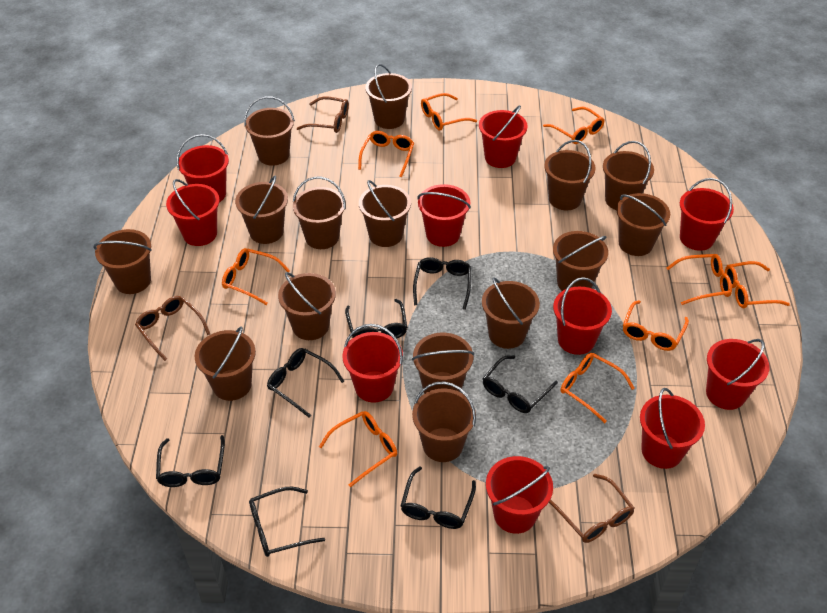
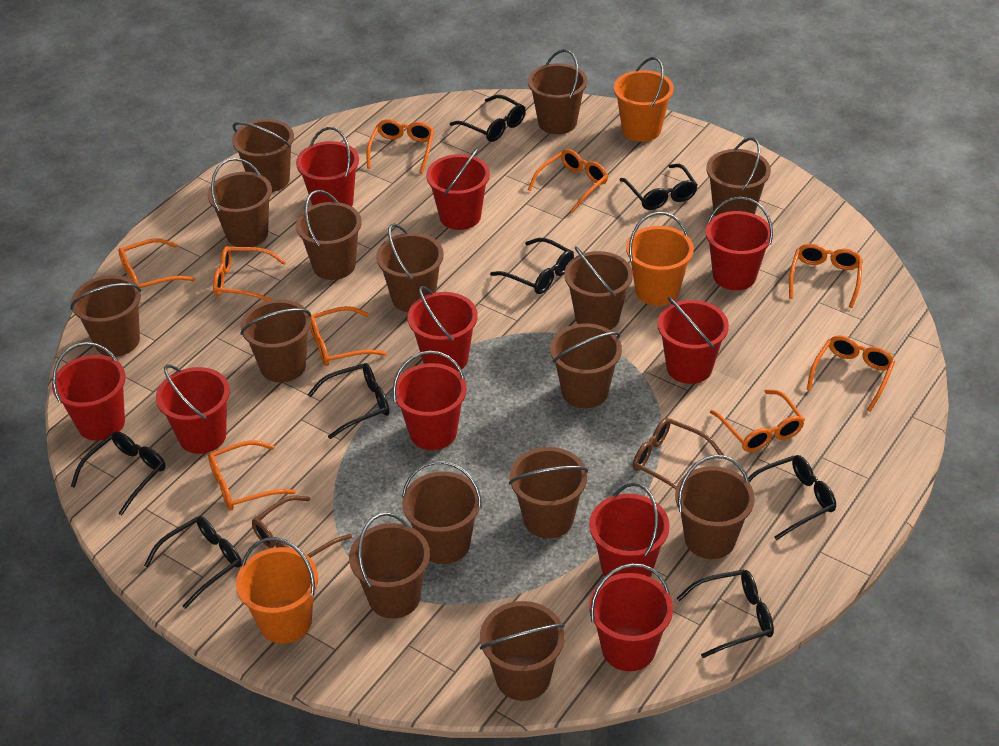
black glasses: 7 -> 8
brown glasses: 3 -> 2
orange bucket: 0 -> 3

